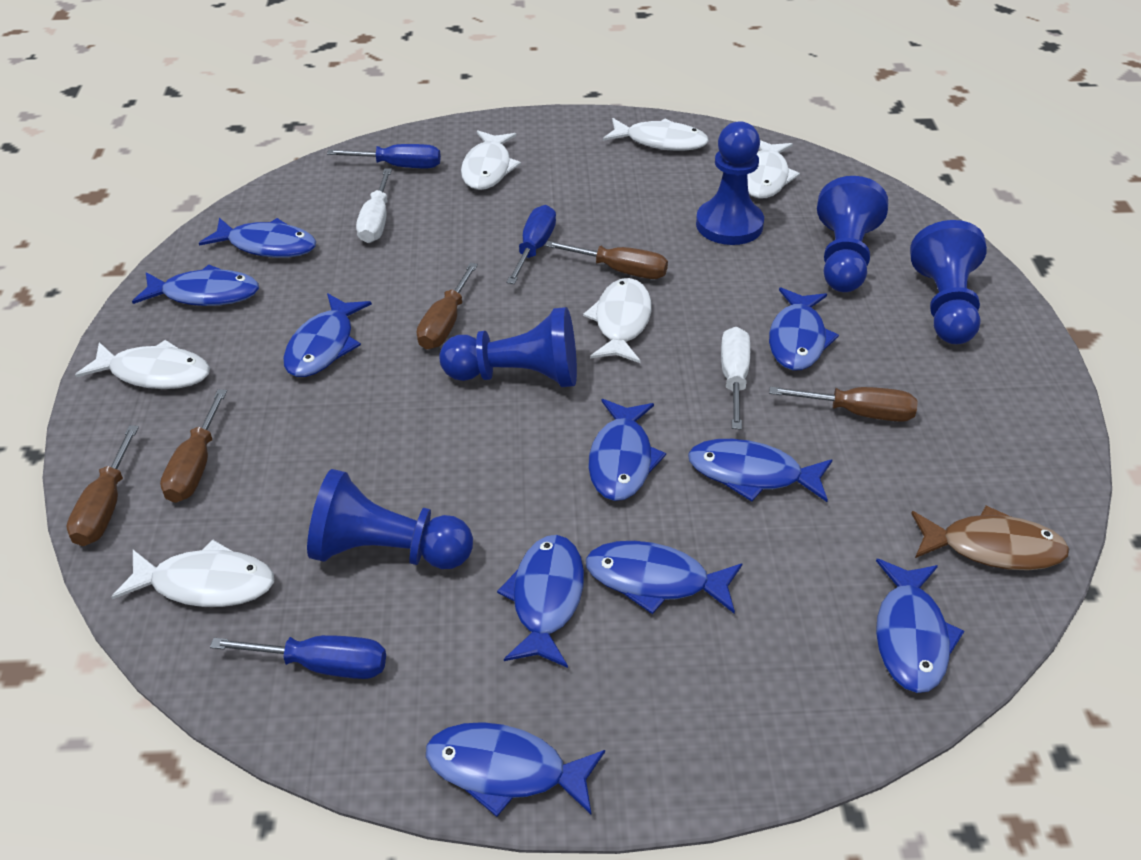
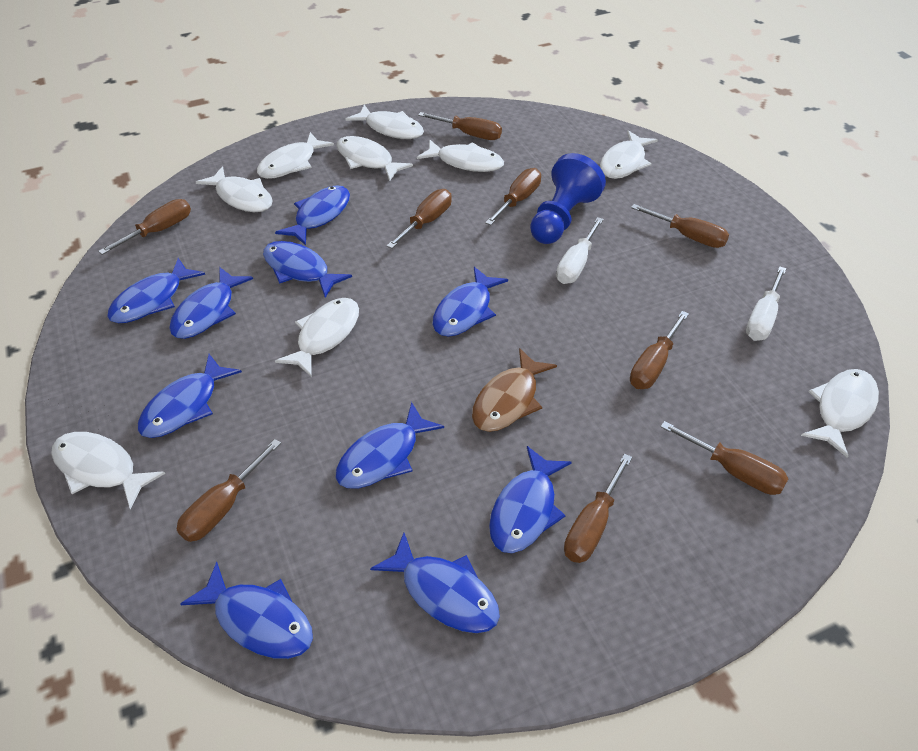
blue pawn: 5 -> 1
blue screwdriver: 3 -> 0
brown screwdriver: 5 -> 9
white fish: 6 -> 9

